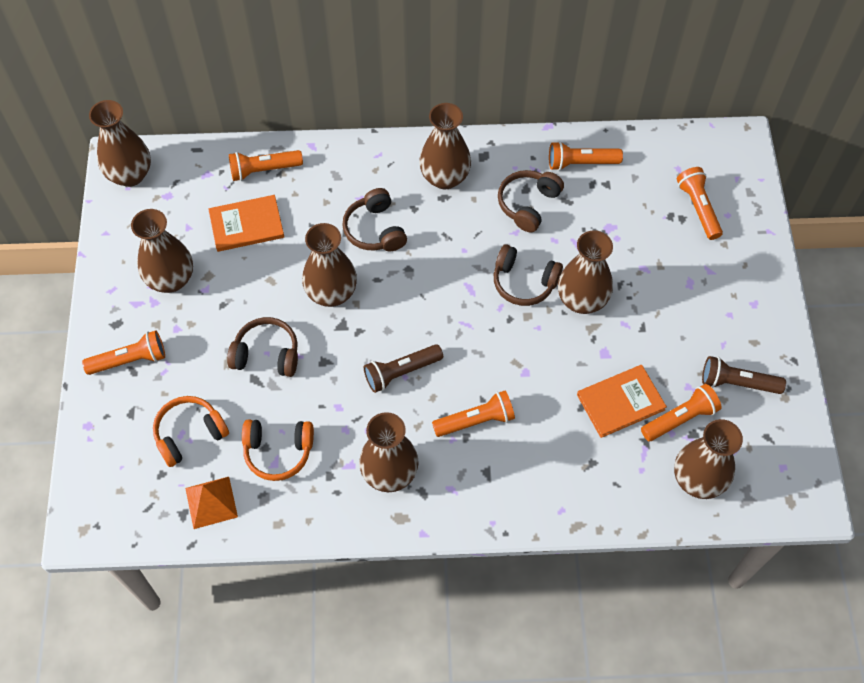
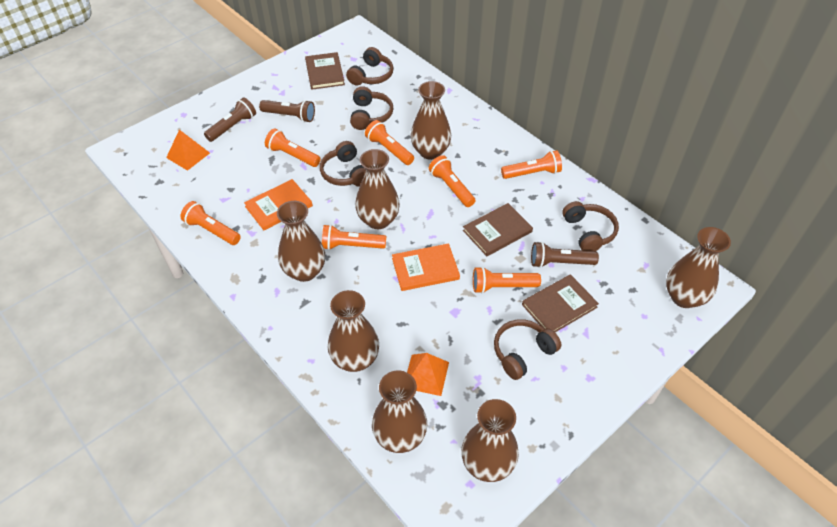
brown book: 0 -> 3
brown flashlight: 2 -> 3
brown headphones: 4 -> 5
orange flashlight: 6 -> 7
orange headphones: 2 -> 0
orange pyramid: 1 -> 2

